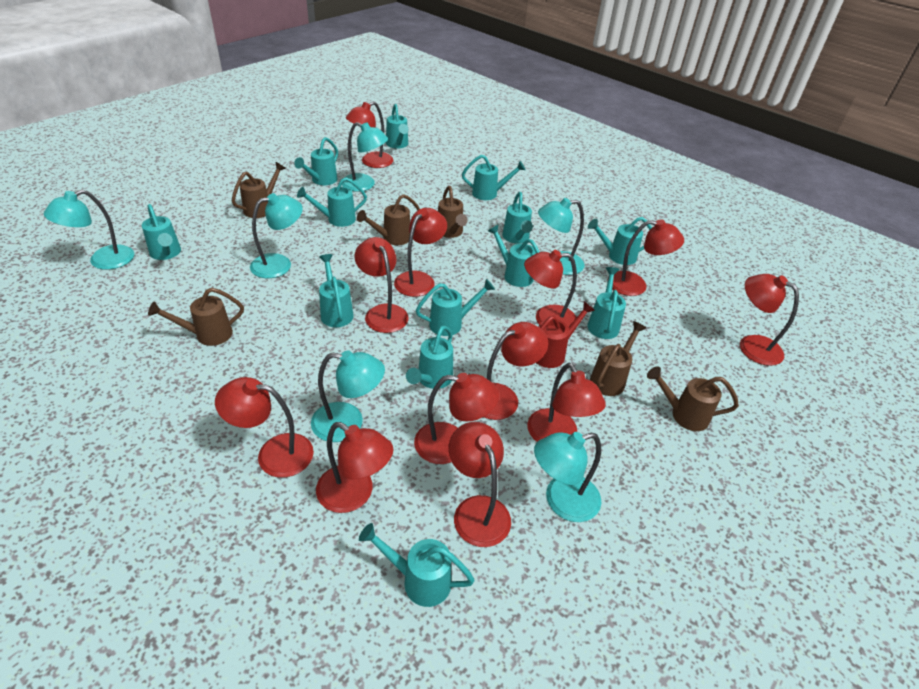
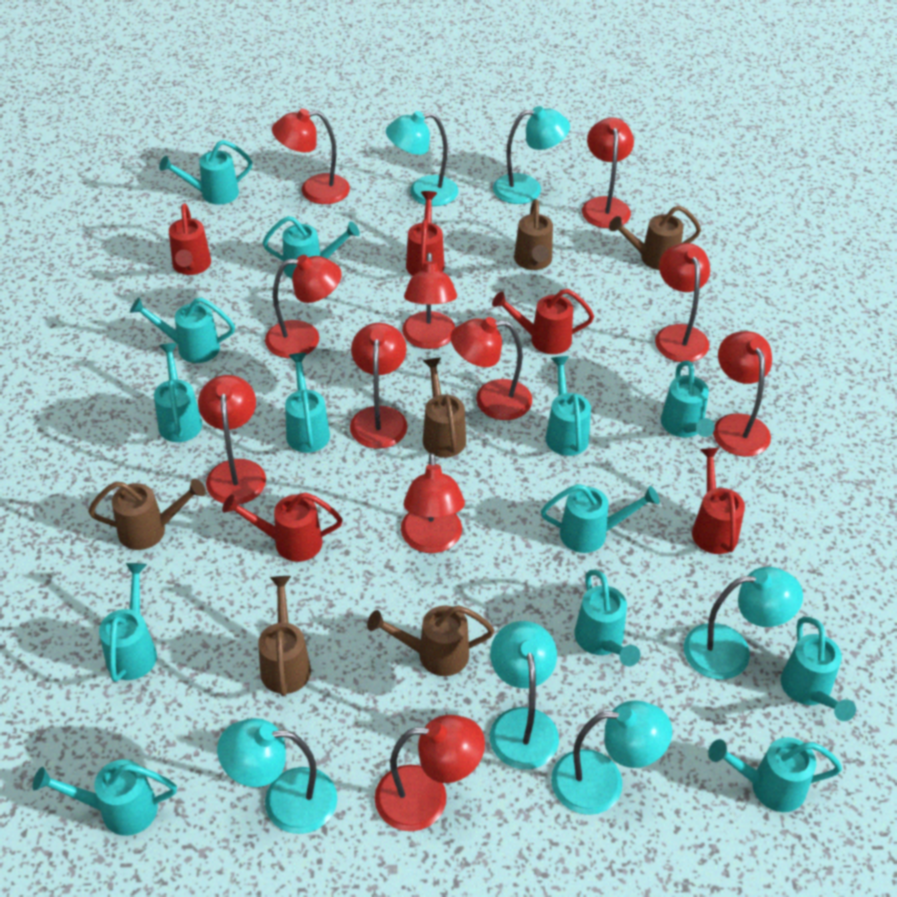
red lamp: 12 -> 11
red watering can: 1 -> 5

